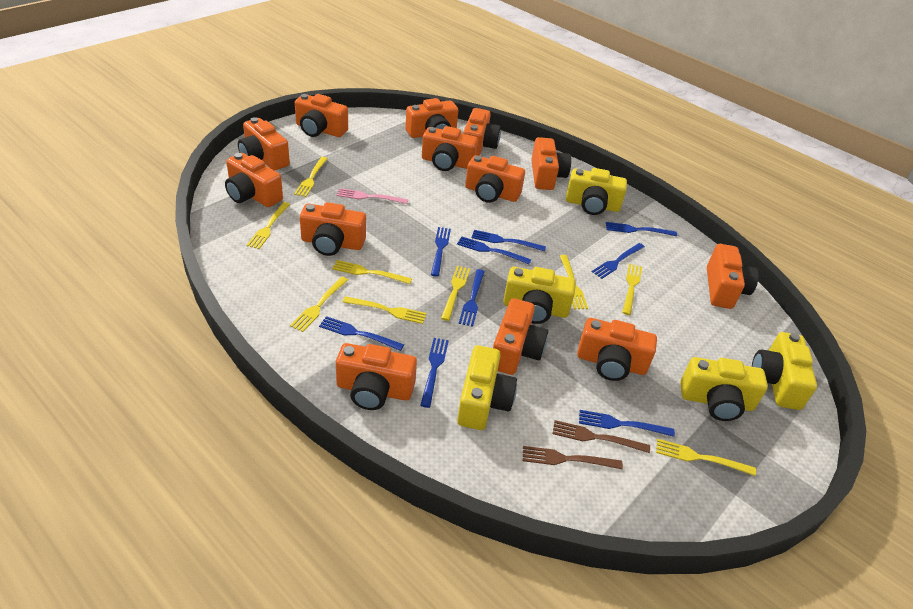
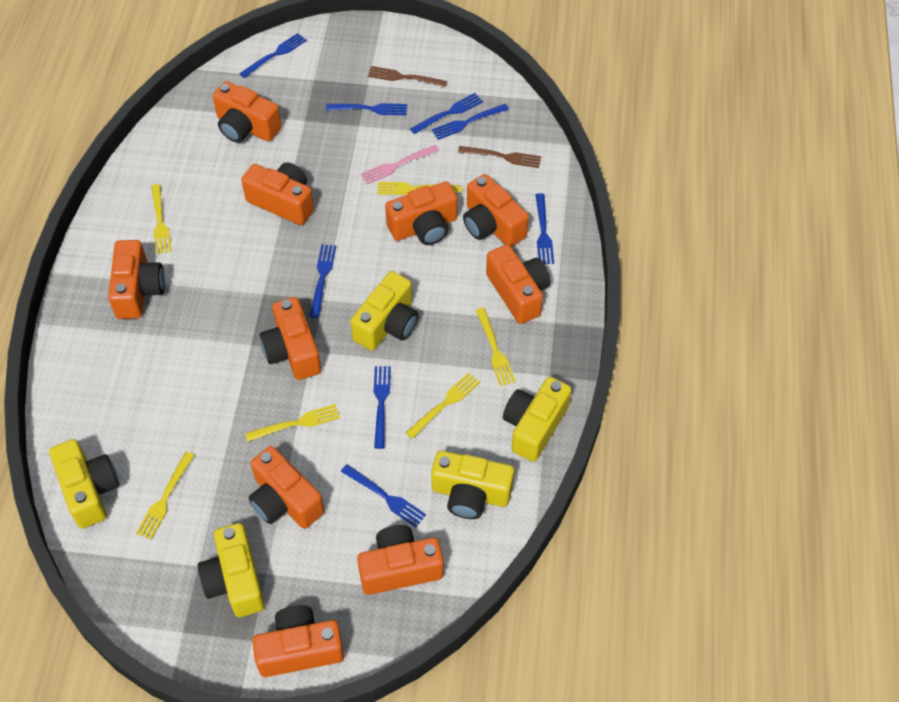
blue fork: 9 -> 8
orange camera: 13 -> 10
yellow fork: 9 -> 6

